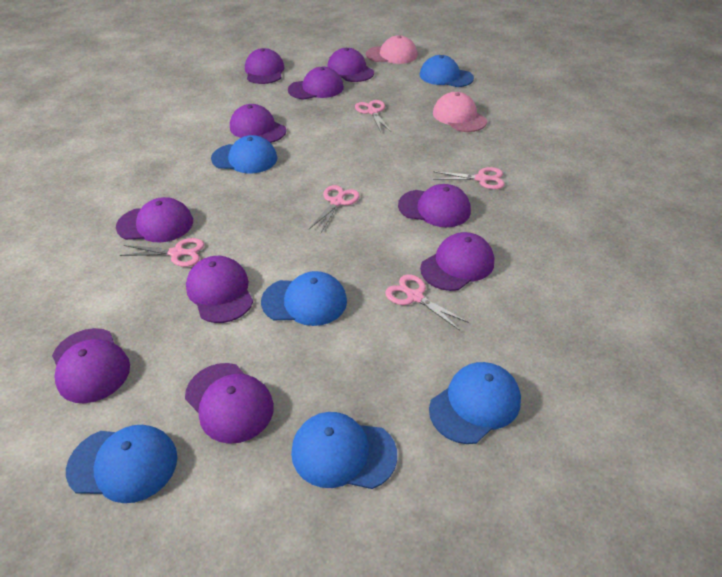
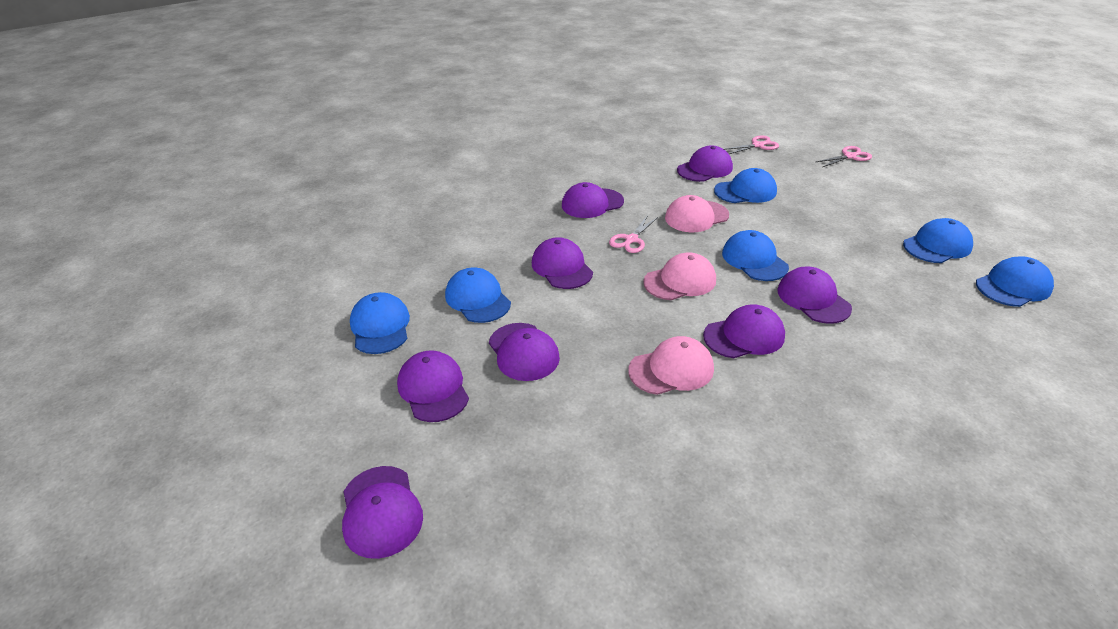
pink cap: 2 -> 3
pink scissors: 5 -> 3
purple cap: 10 -> 8

